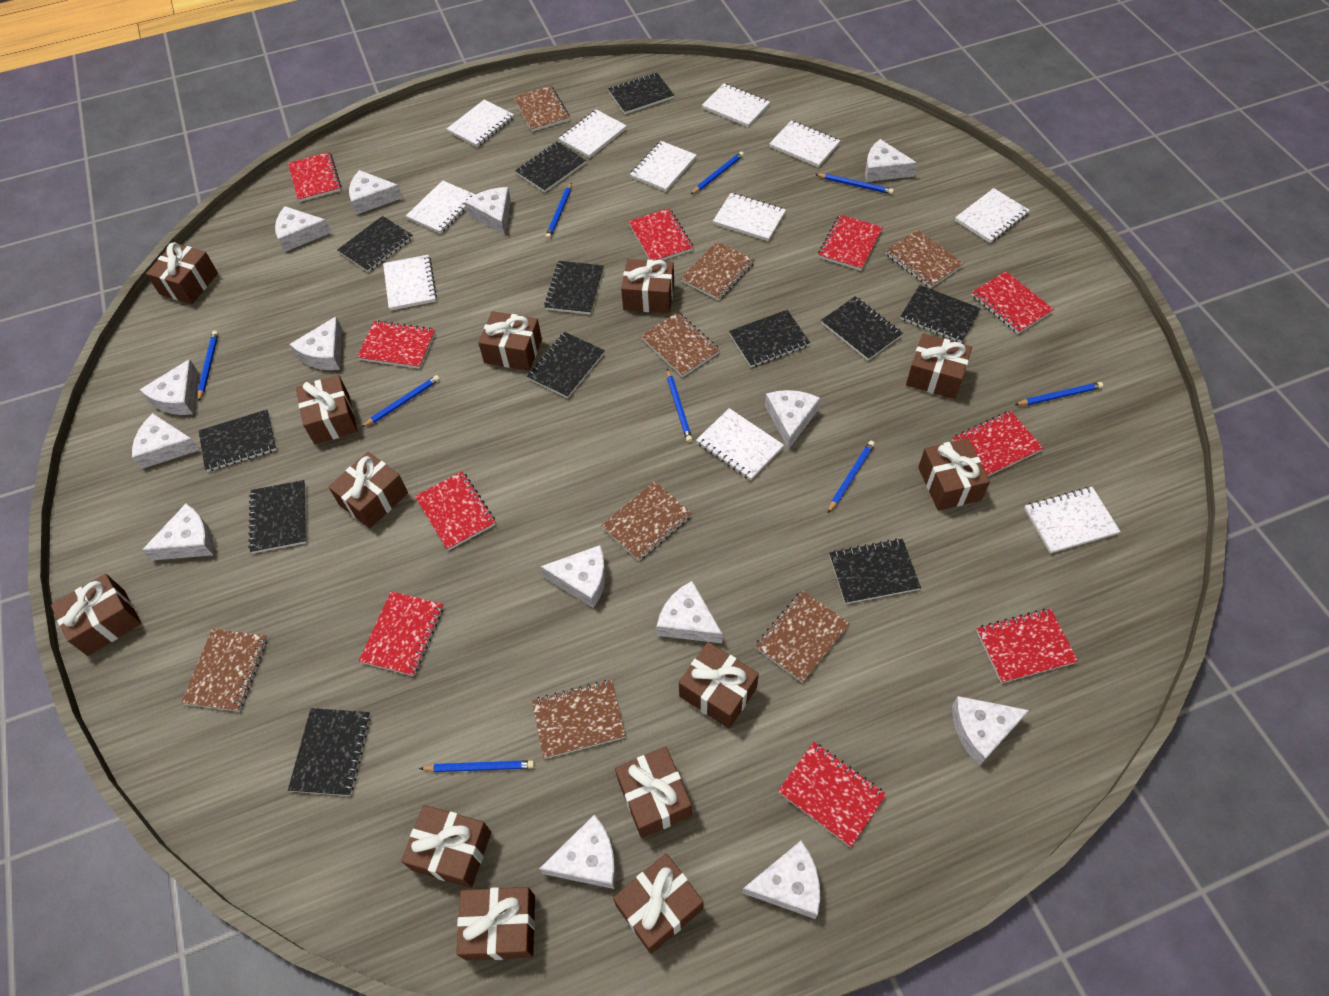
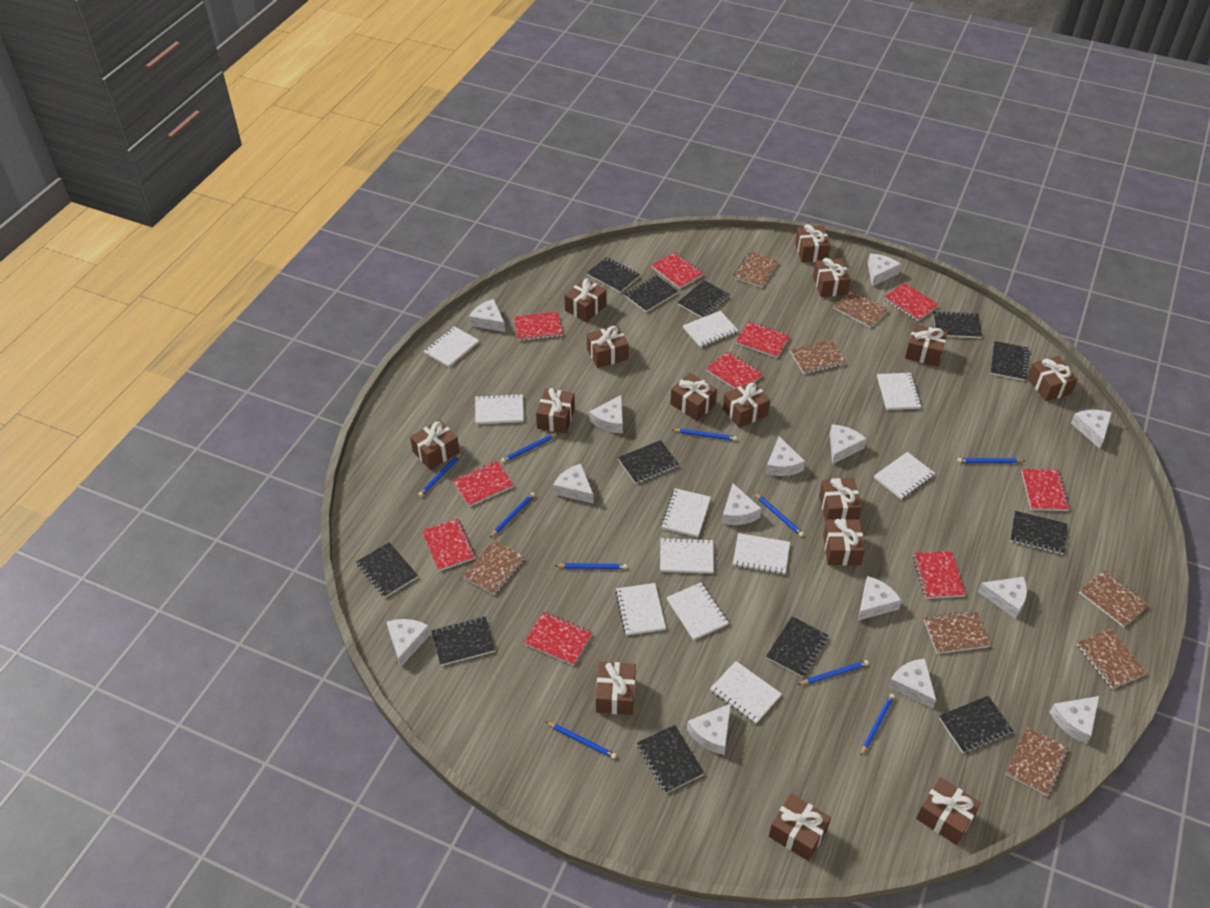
blue pencil: 9 -> 10
brown gift: 13 -> 15

